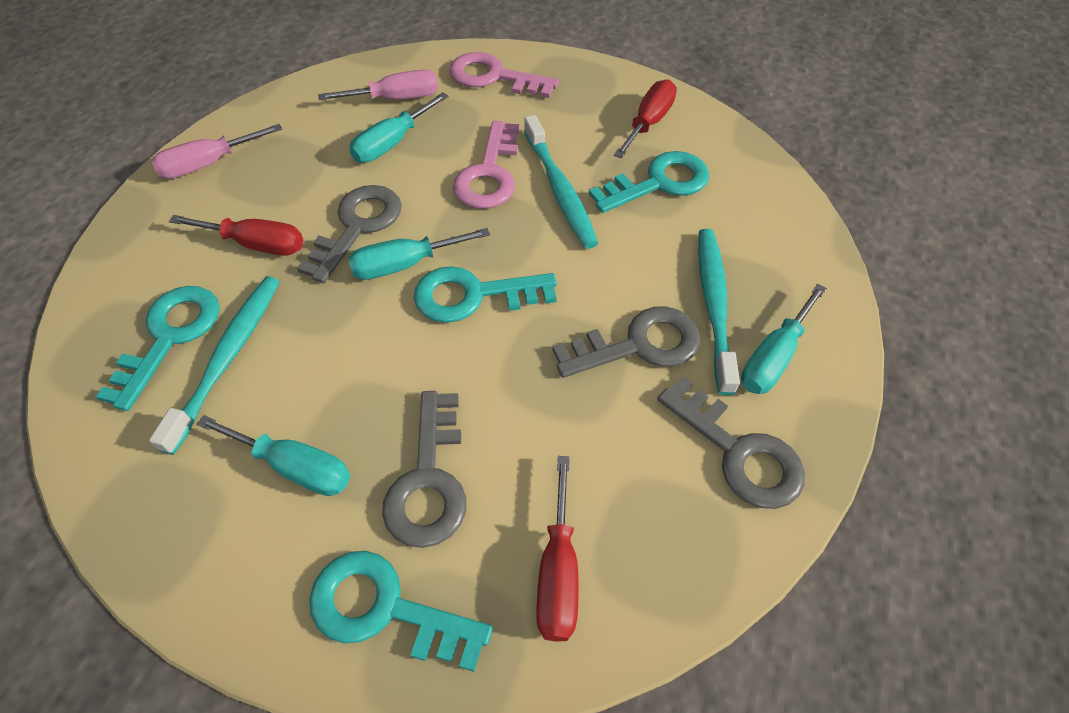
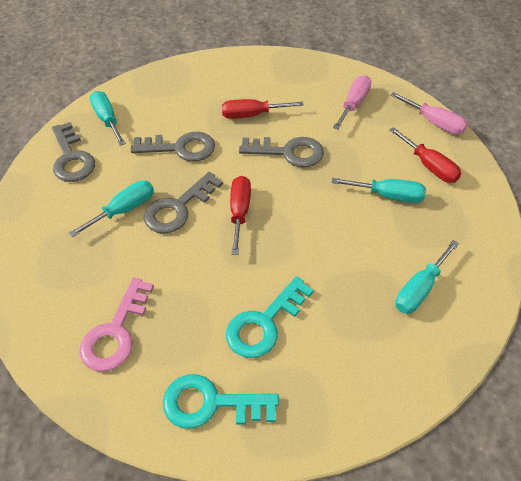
pink key: 2 -> 1
turquoise key: 4 -> 2
turquoise toothbrush: 3 -> 0

